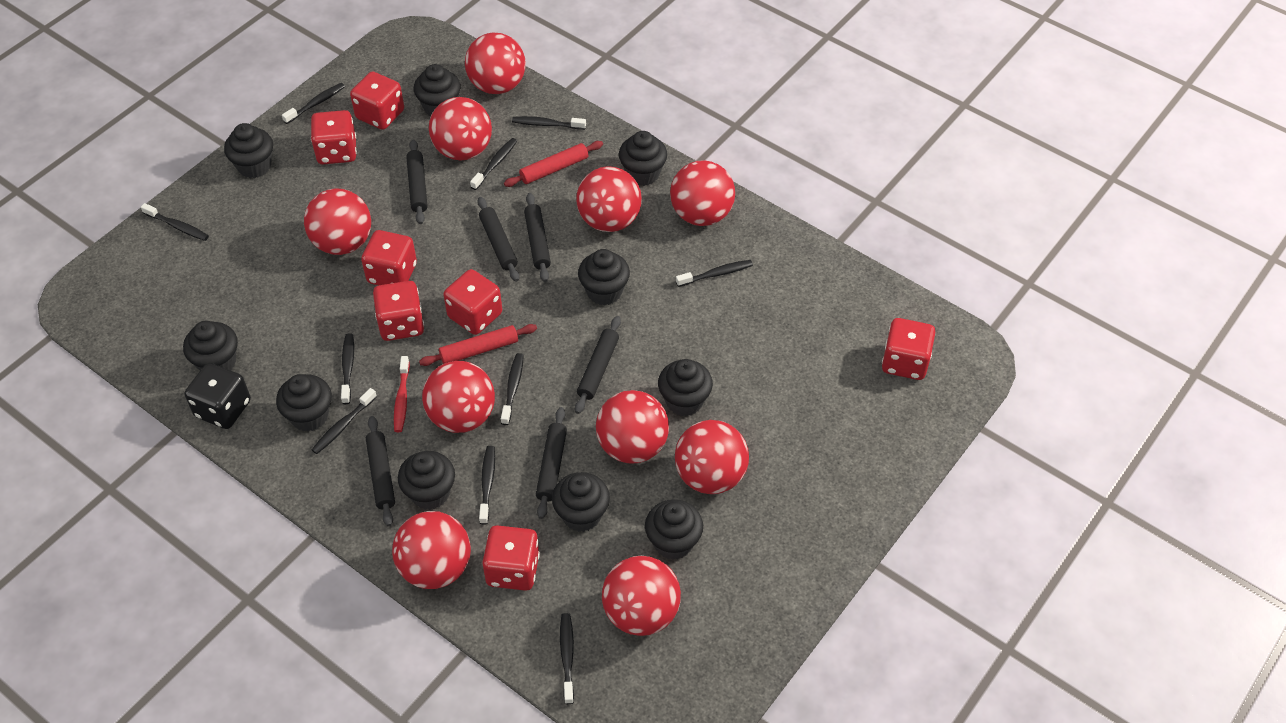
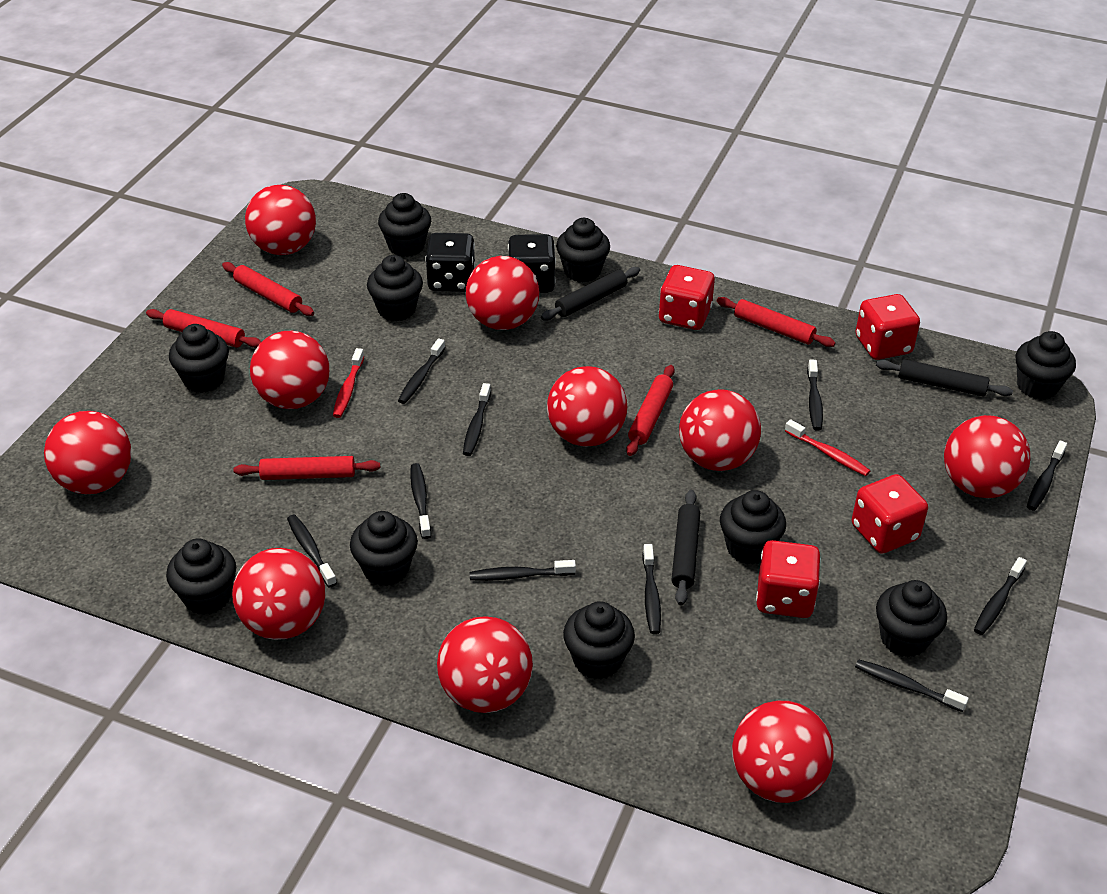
black dice: 1 -> 2
black rolling pin: 6 -> 3
red dice: 7 -> 4
red rolling pin: 2 -> 5
red toothbrush: 1 -> 2

